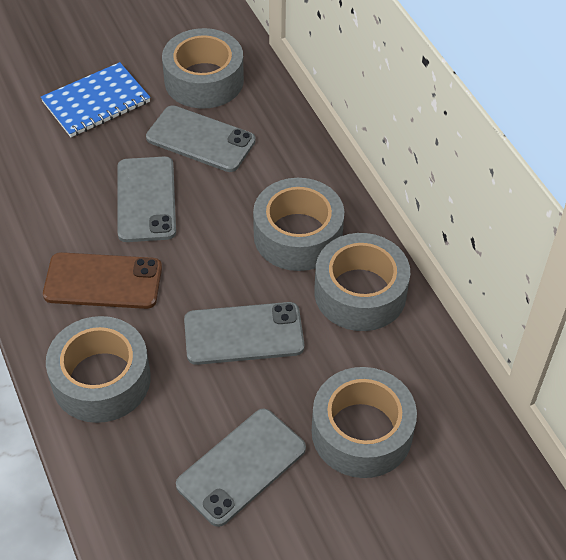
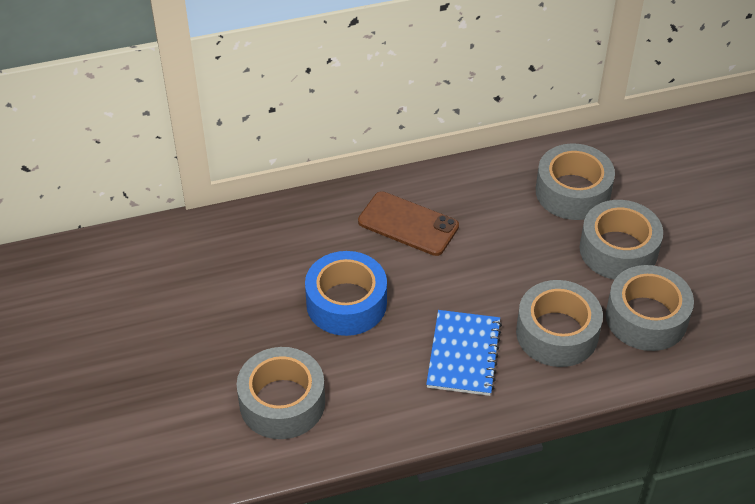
blue tape: 0 -> 1
grey phone: 4 -> 0

